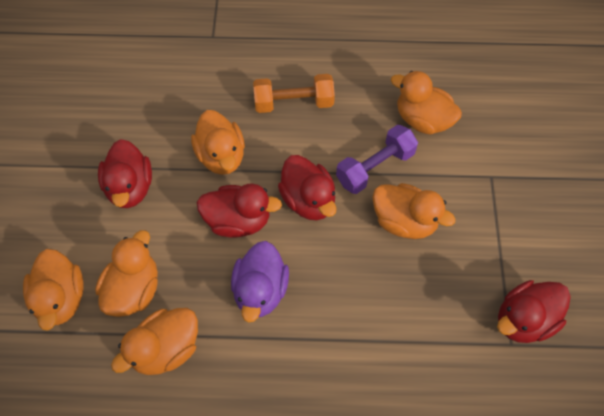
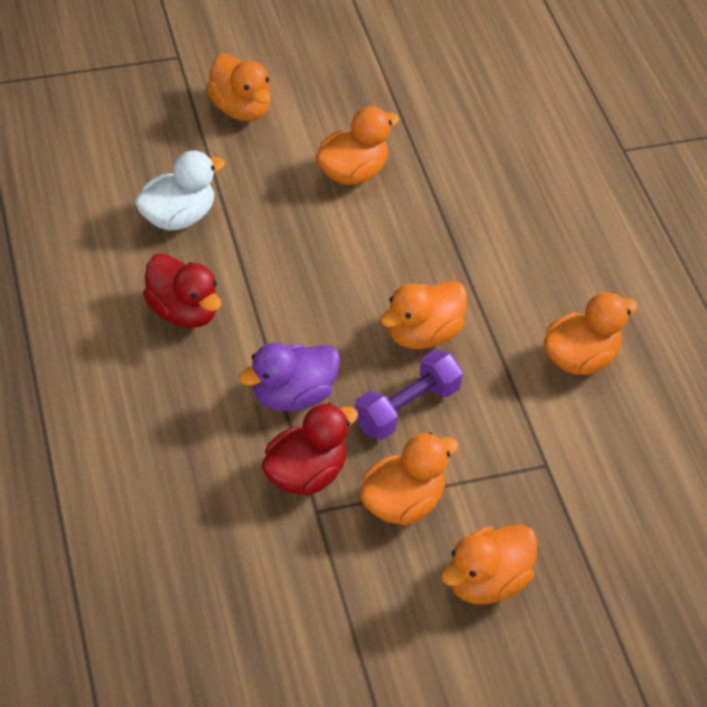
orange dumbbell: 1 -> 0
red duck: 4 -> 2
white duck: 0 -> 1

